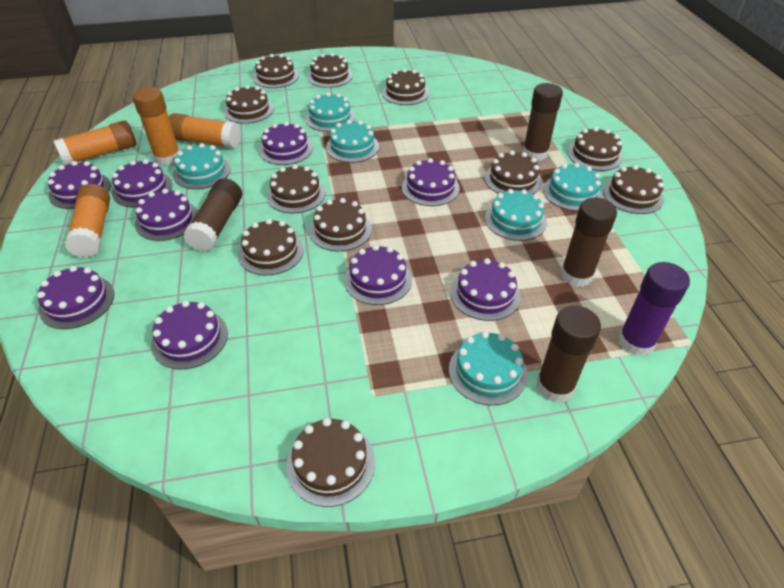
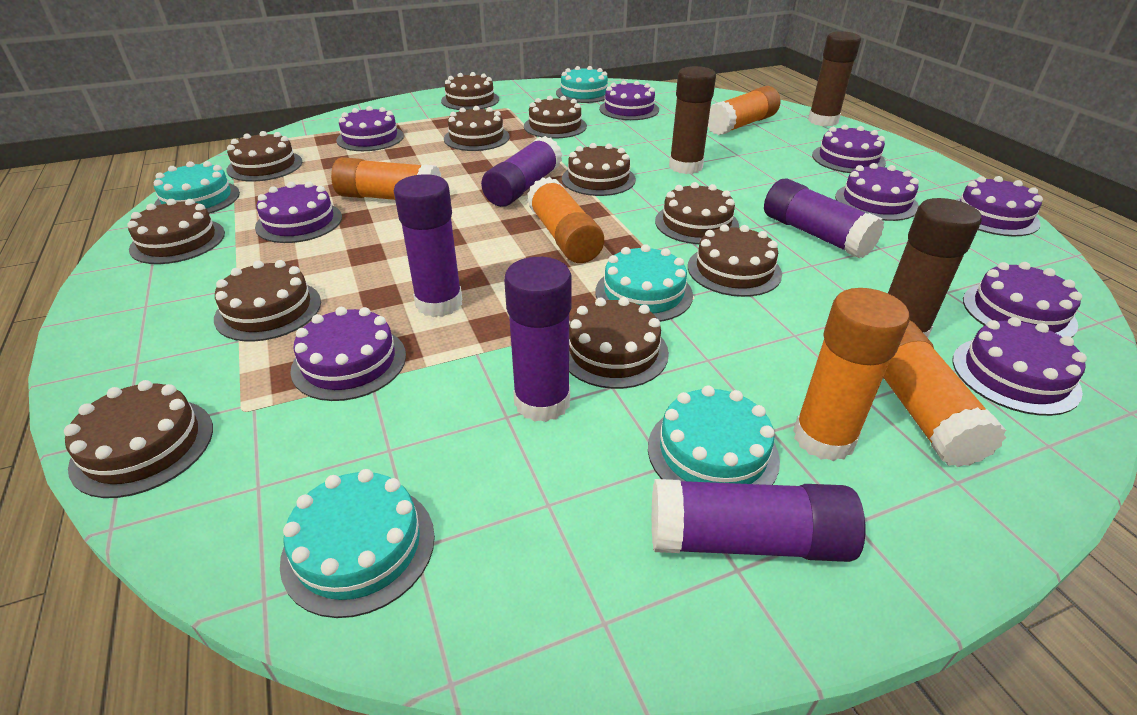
brown glue stick: 4 -> 3
orange glue stick: 4 -> 5
purple glue stick: 1 -> 5
turquoise cake: 6 -> 5

